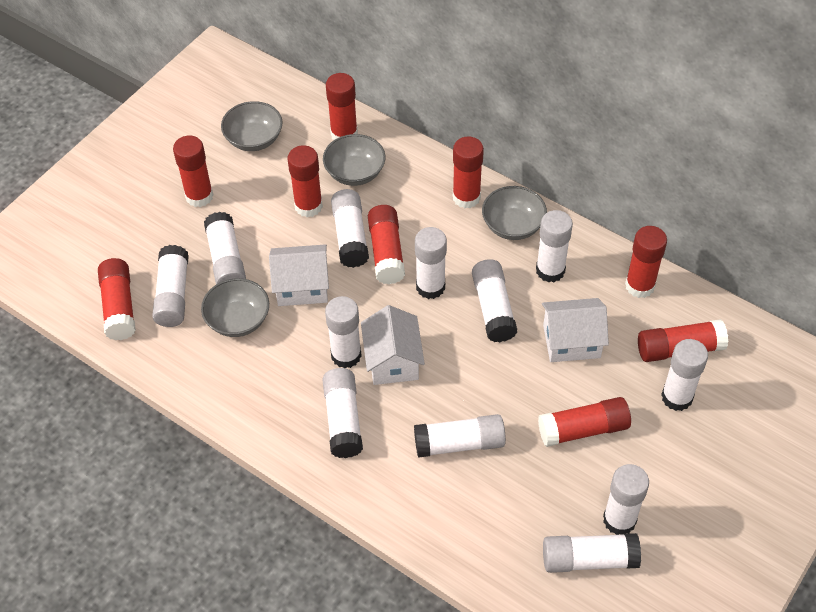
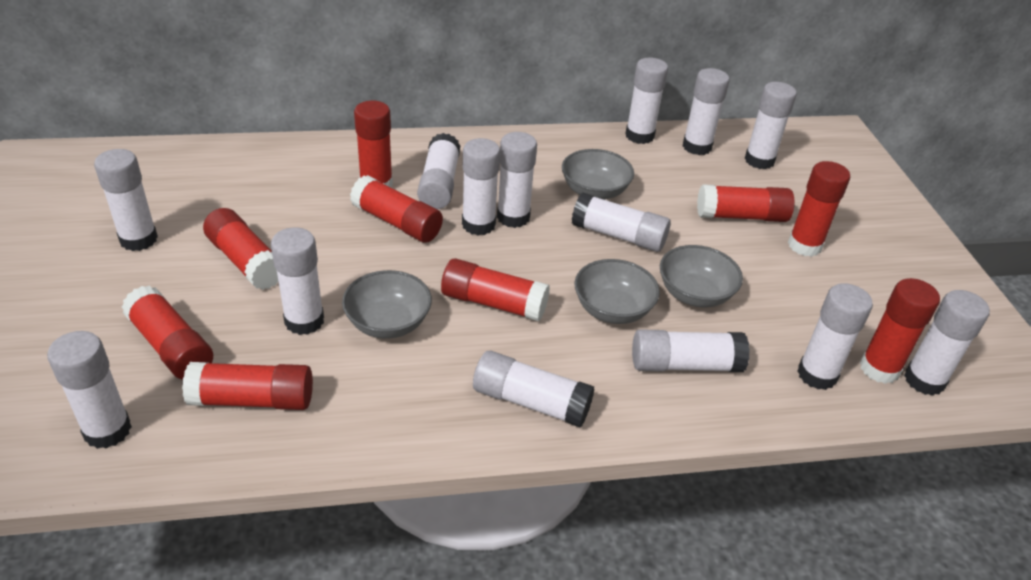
white glue stick: 12 -> 14
white house: 3 -> 0

